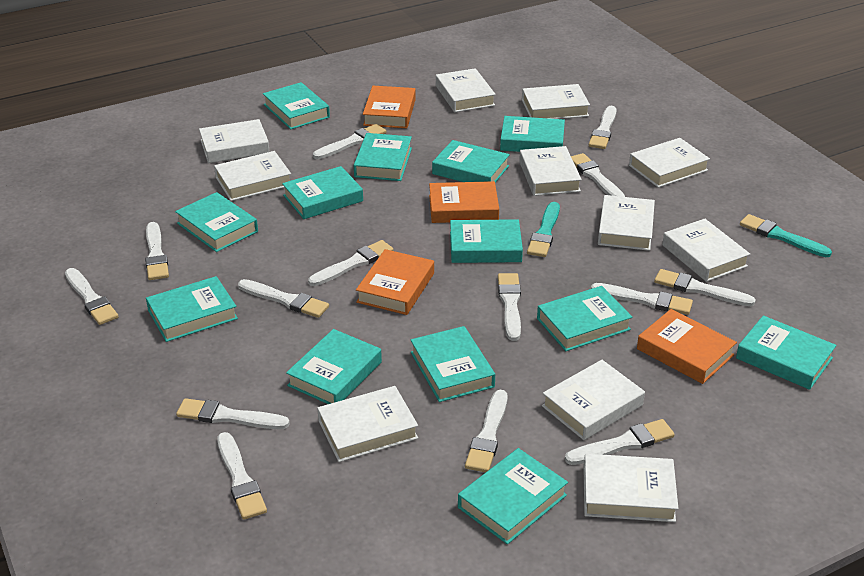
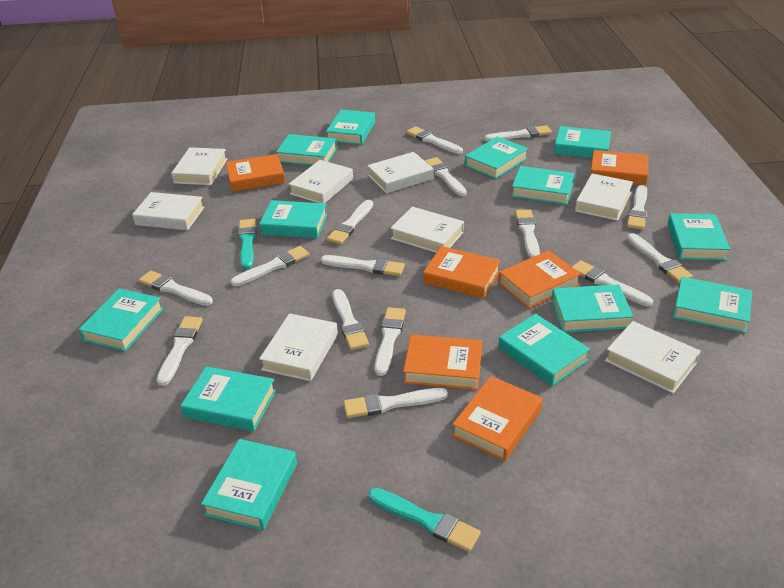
orange book: 4 -> 6
white book: 11 -> 8
white brush: 14 -> 15

